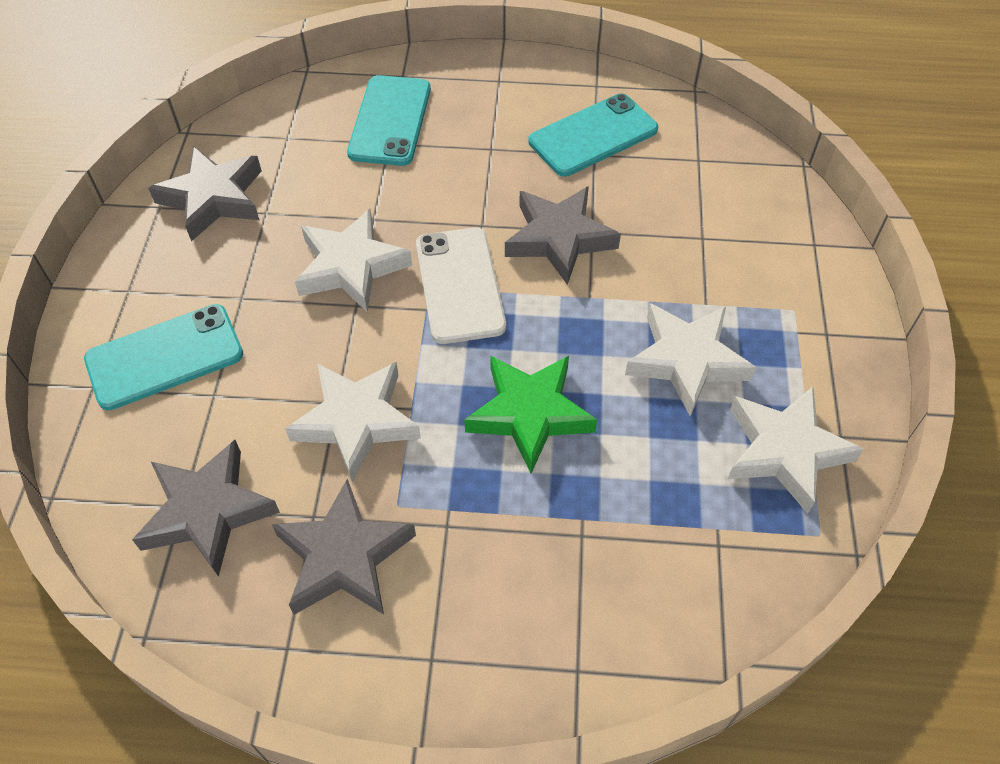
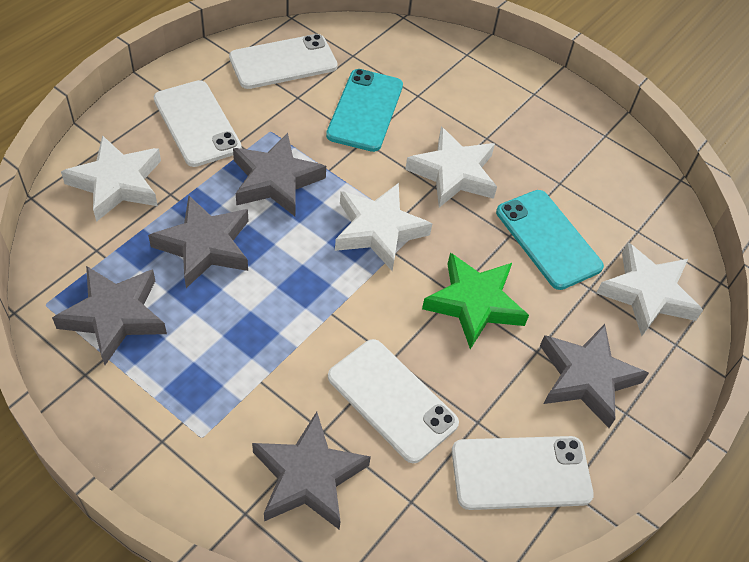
grey star: 4 -> 5
turquoise phone: 3 -> 2
white phone: 1 -> 4

